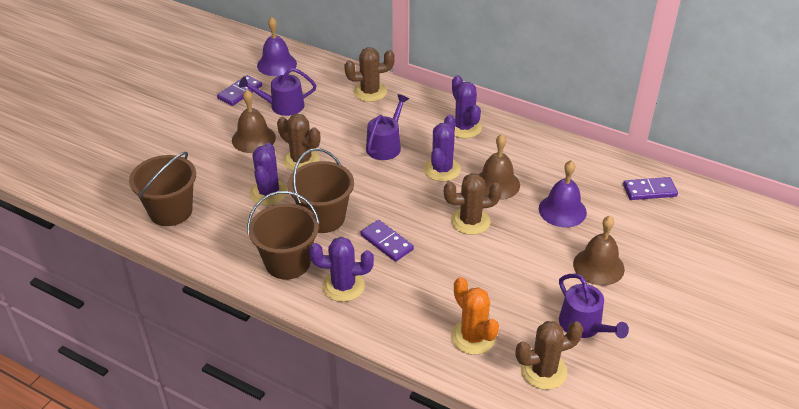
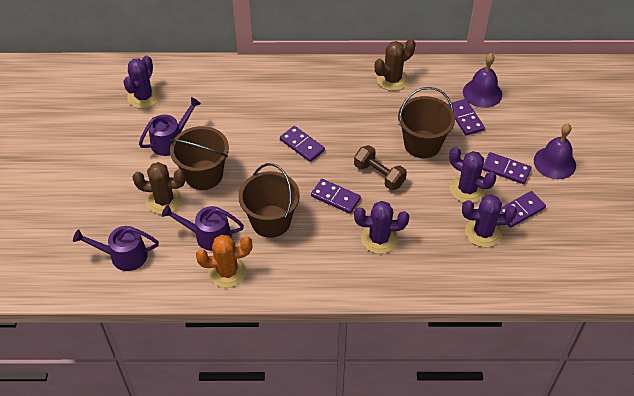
brown bell: 3 -> 0
brown cactus: 4 -> 2
brown dumbbell: 0 -> 1
purple domino: 3 -> 5

